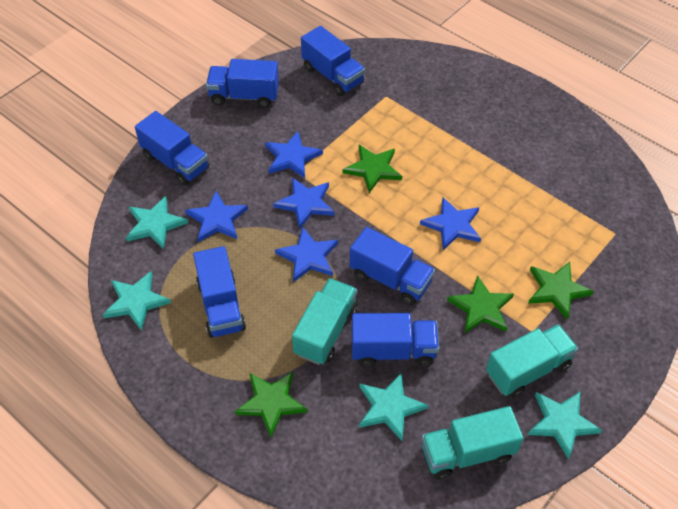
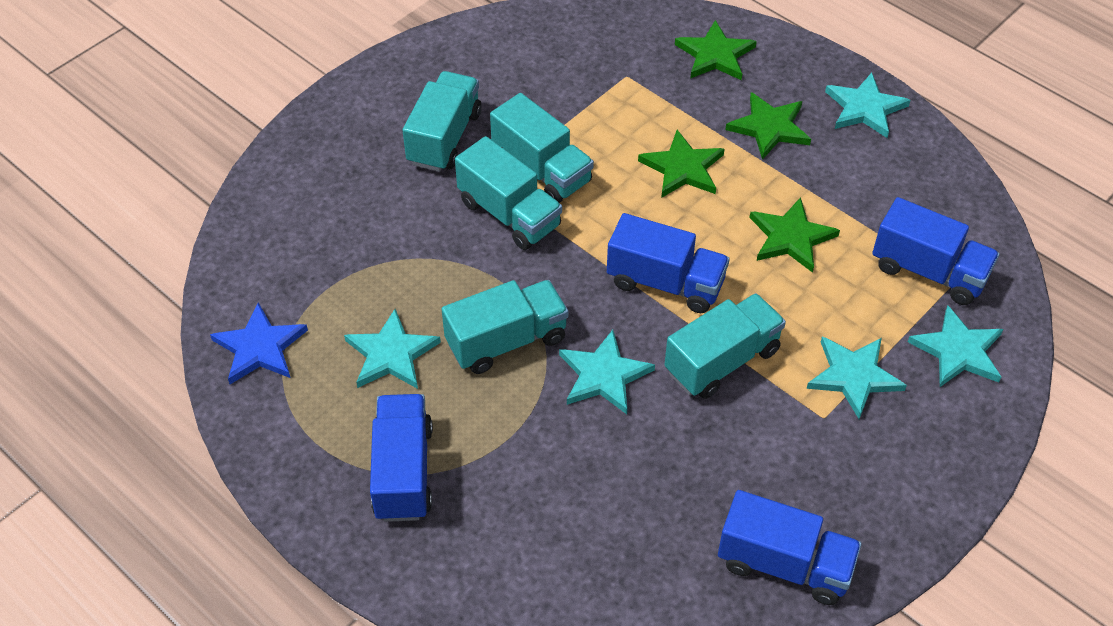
blue star: 5 -> 1
blue truck: 6 -> 4
turquoise star: 4 -> 5
turquoise truck: 3 -> 5

